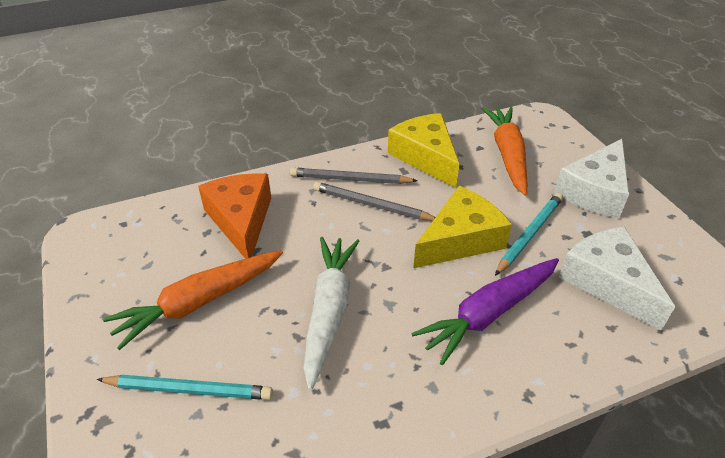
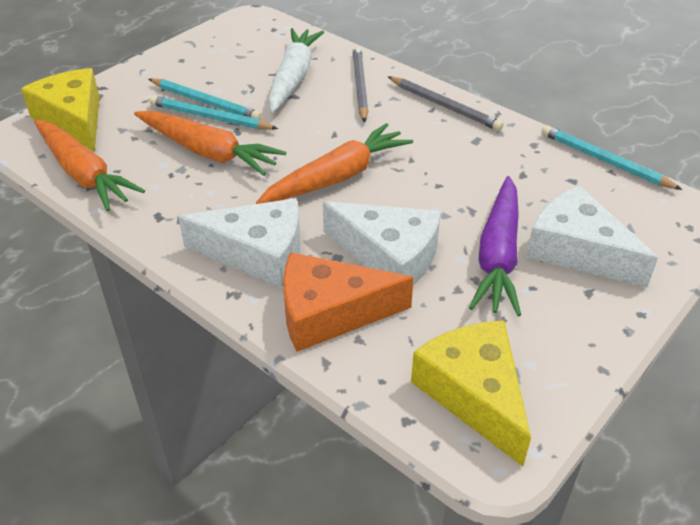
orange carrot: 2 -> 3
turquoise pencil: 2 -> 3
white cheese: 2 -> 3

